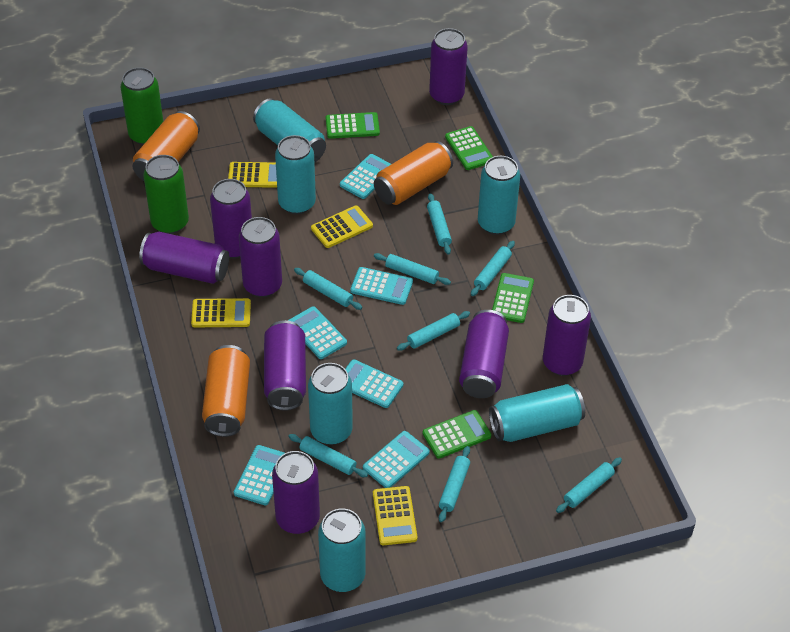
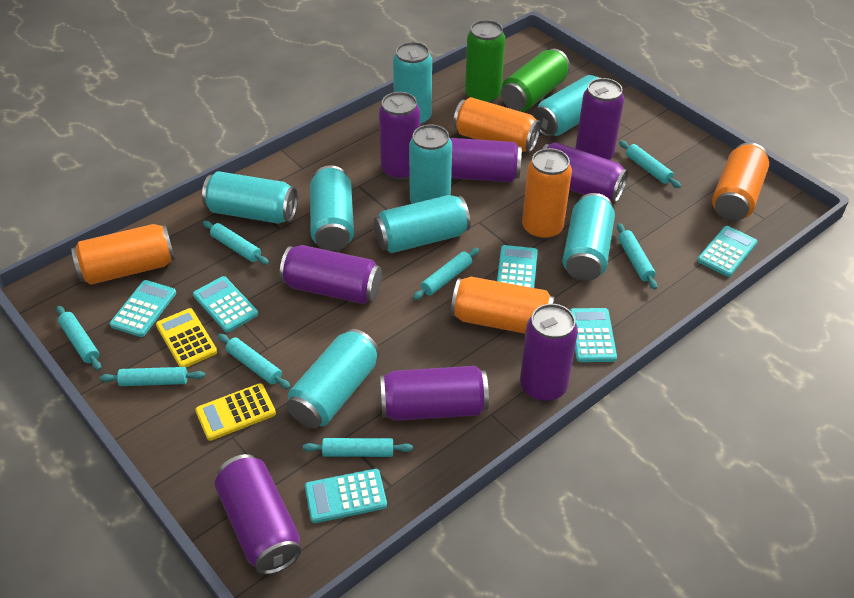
green calculator: 4 -> 0
orange can: 3 -> 5
turquoise can: 6 -> 8
yellow calculator: 4 -> 2

